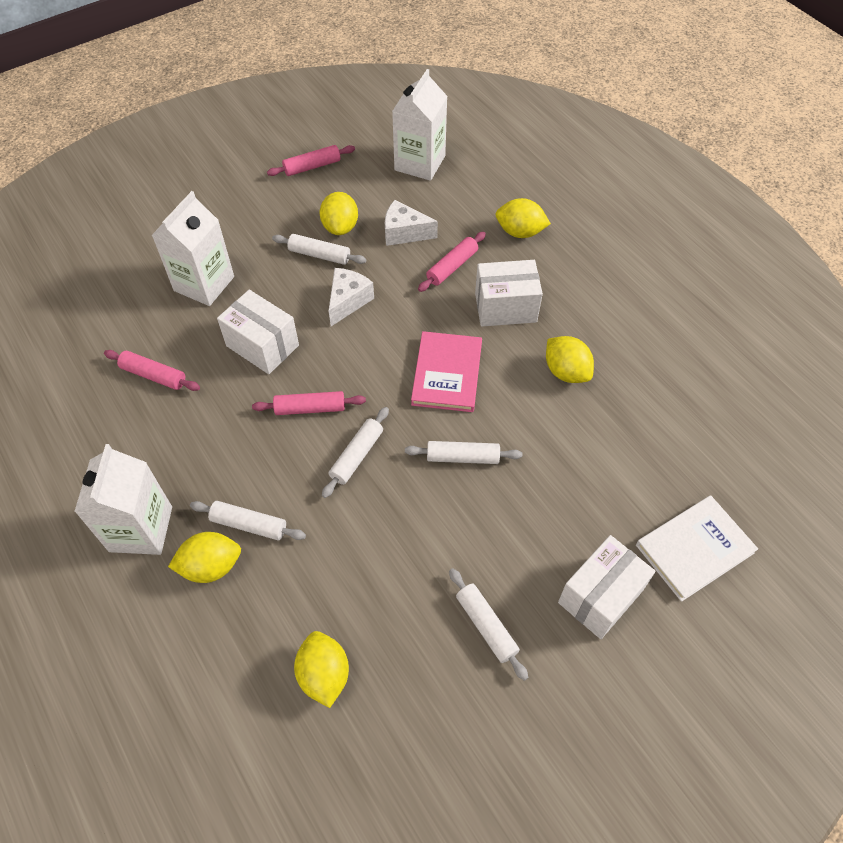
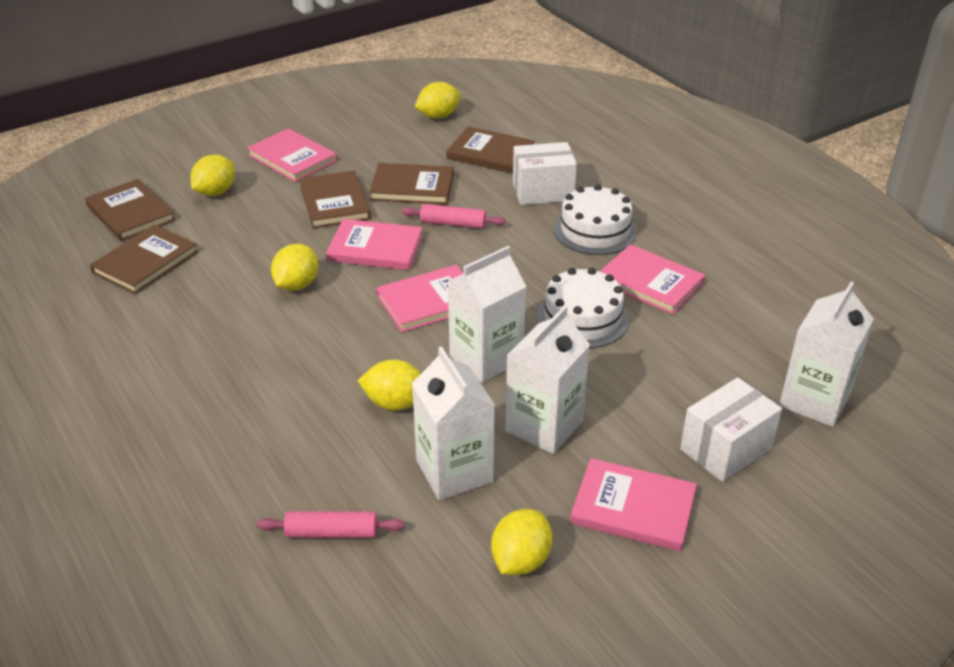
brown book: 0 -> 5
pink book: 1 -> 5
pink rolling pin: 4 -> 2
white book: 1 -> 0
white box: 3 -> 2
white cake: 0 -> 2
white carton: 3 -> 4
white cheese: 2 -> 0
white rolling pin: 5 -> 0

